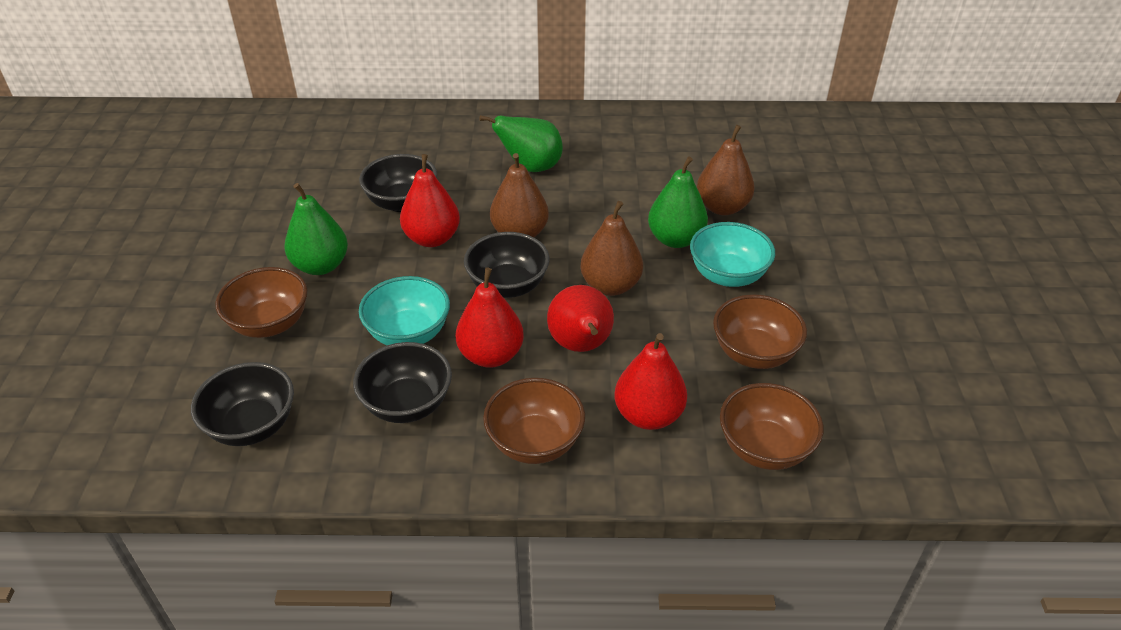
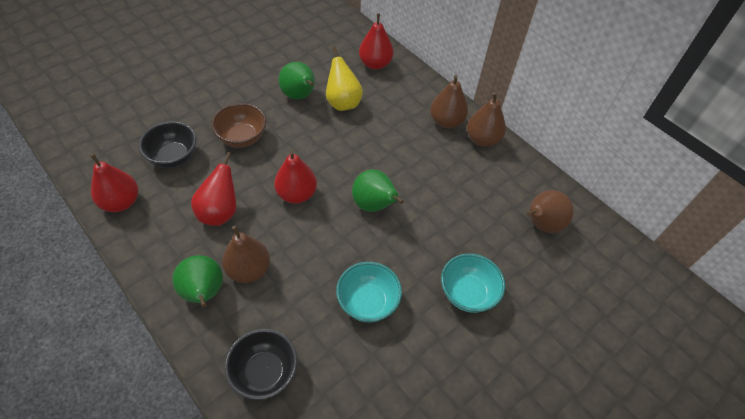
black bowl: 4 -> 2
brown bowl: 4 -> 1
brown pear: 3 -> 4
yellow pear: 0 -> 1

